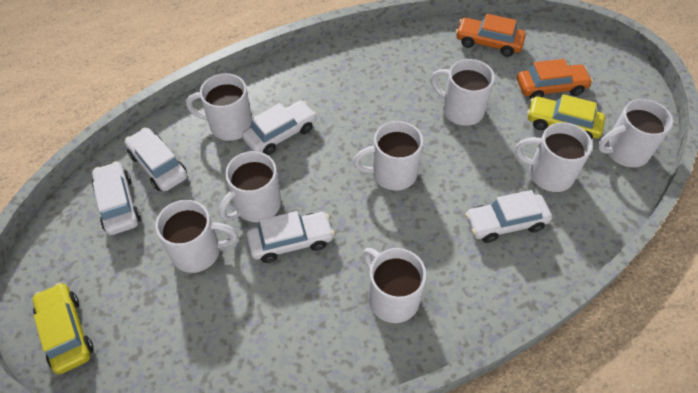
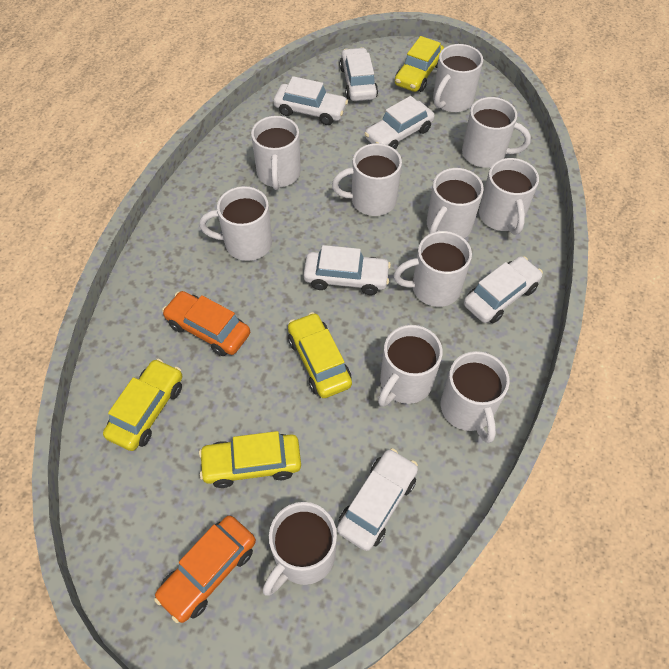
white car: 5 -> 6
white mug: 8 -> 11
yellow car: 2 -> 4

